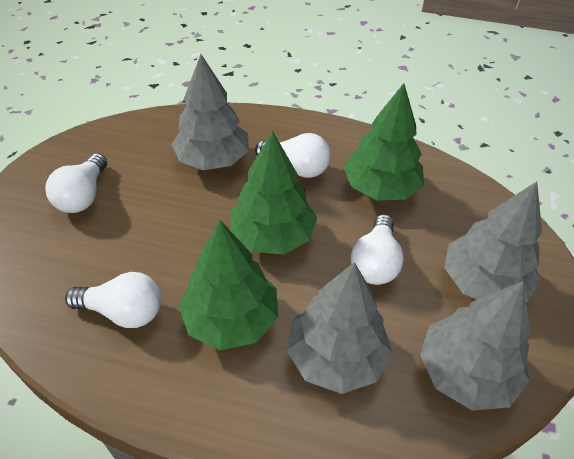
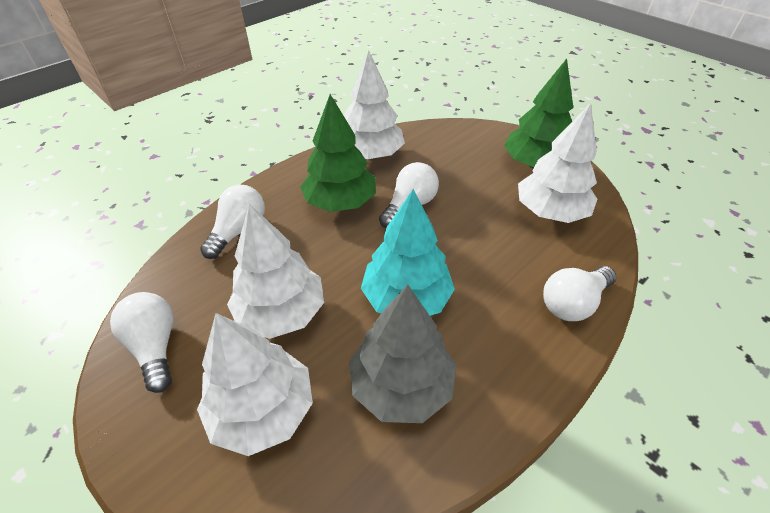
green tree: 3 -> 2
grey tree: 4 -> 1
turquoise tree: 0 -> 1
white tree: 0 -> 4

